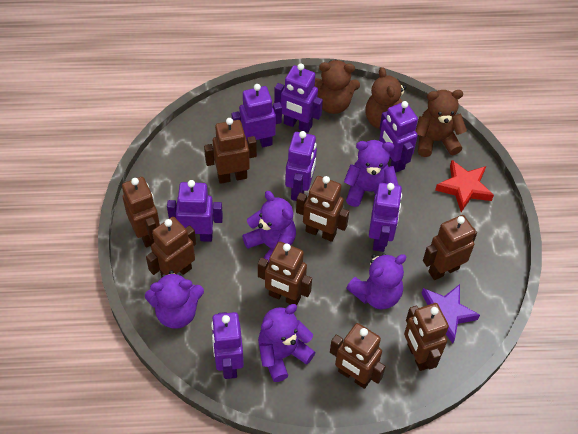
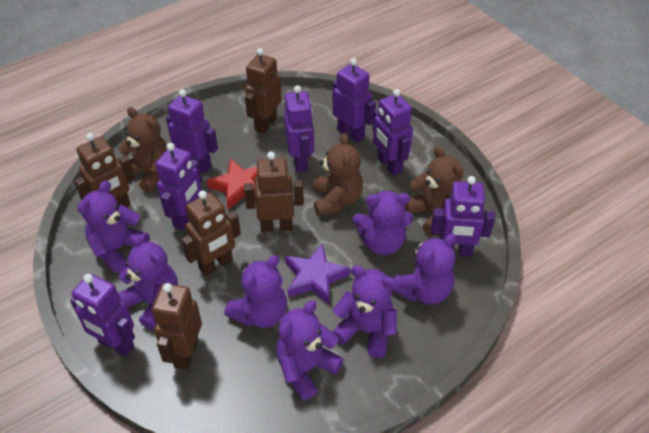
brown robot: 8 -> 5
purple teddy bear: 5 -> 7

